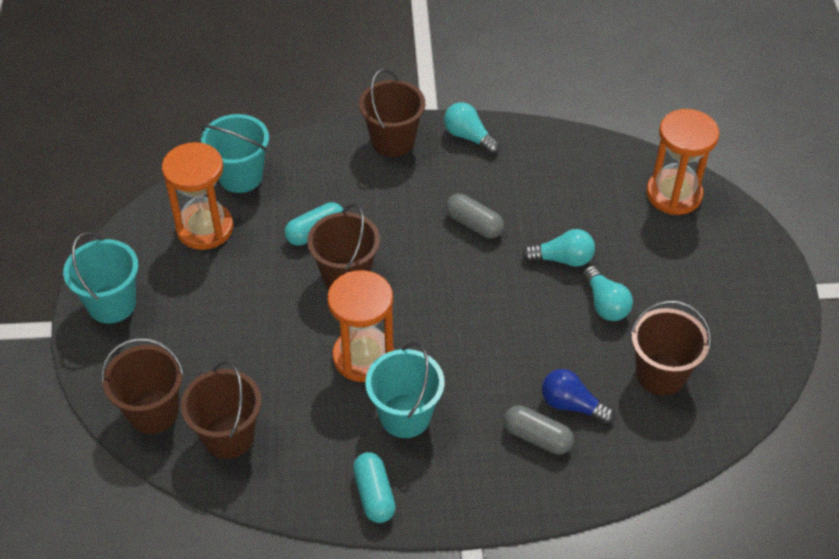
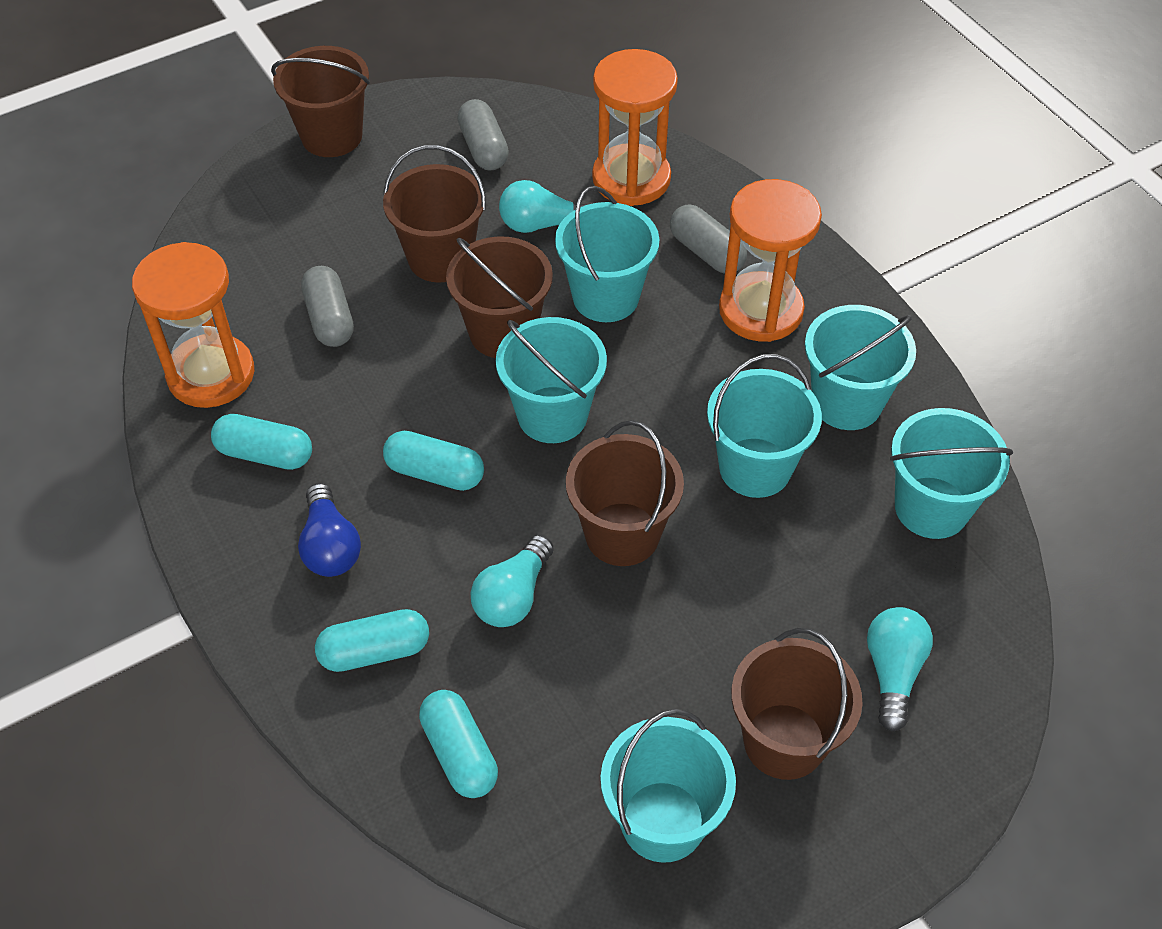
grey capsule: 2 -> 3
turquoise bucket: 3 -> 6
turquoise capsule: 2 -> 4

